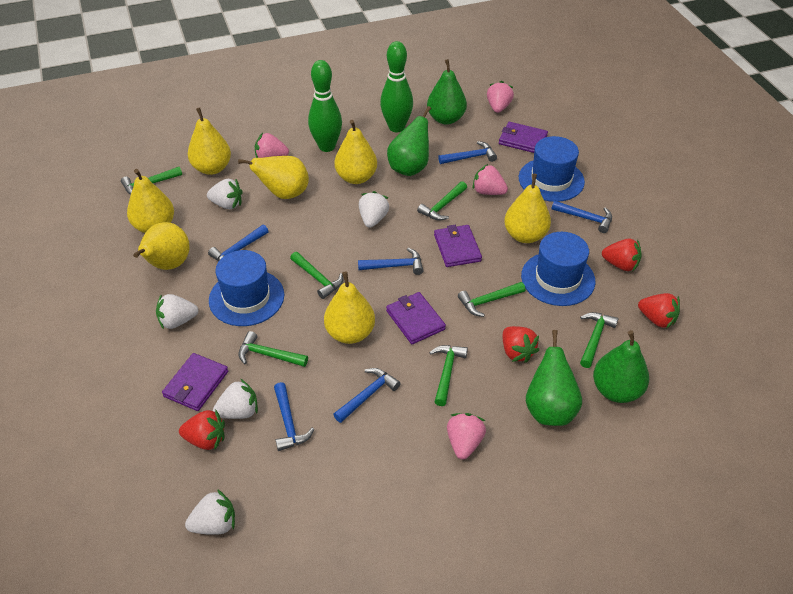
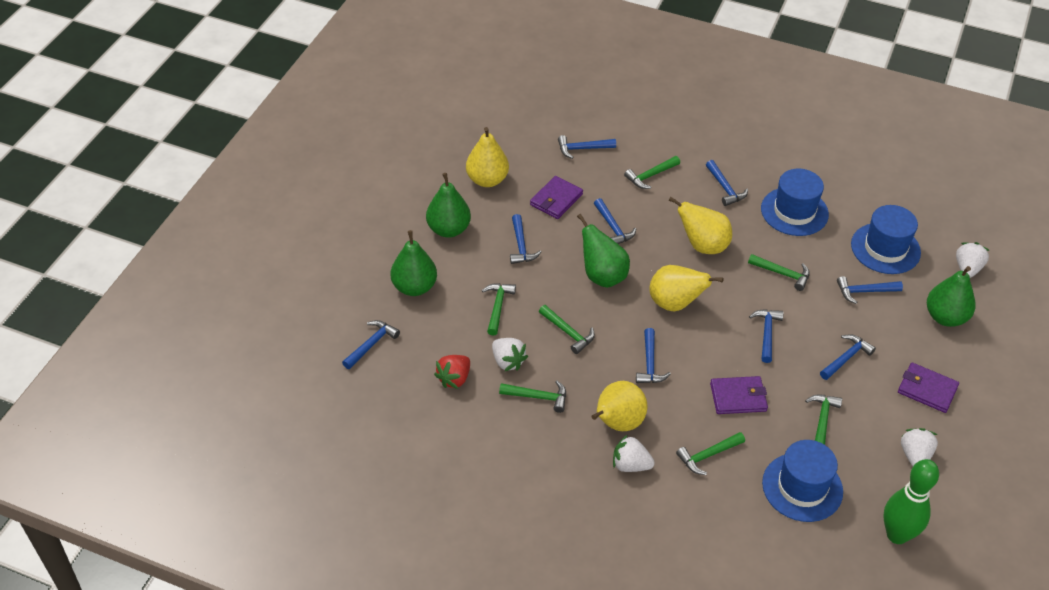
blue hammer: 6 -> 9
green bowling pin: 2 -> 1
pink strawberry: 4 -> 0
purple wallet: 4 -> 3
red strawberry: 4 -> 1
white strawberry: 5 -> 4
yellow pear: 7 -> 4

